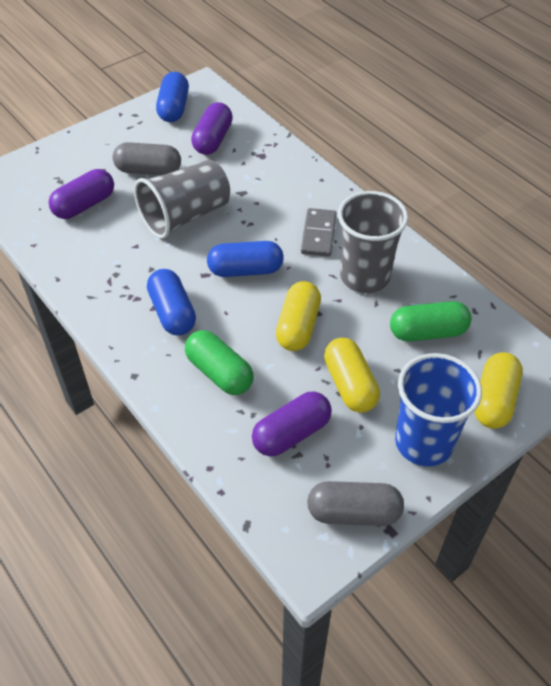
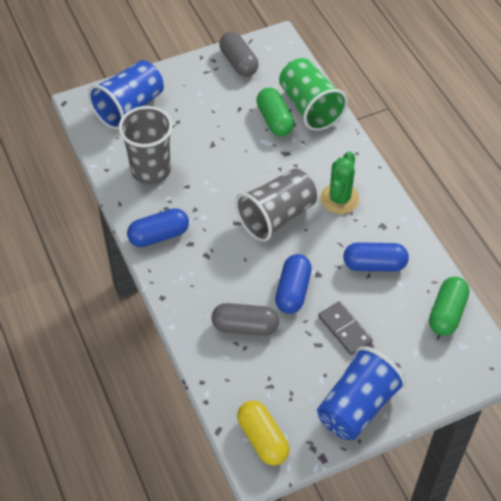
blue cup: 1 -> 2
green cactus: 0 -> 1
green cup: 0 -> 1
purple capsule: 3 -> 0
yellow capsule: 3 -> 1

